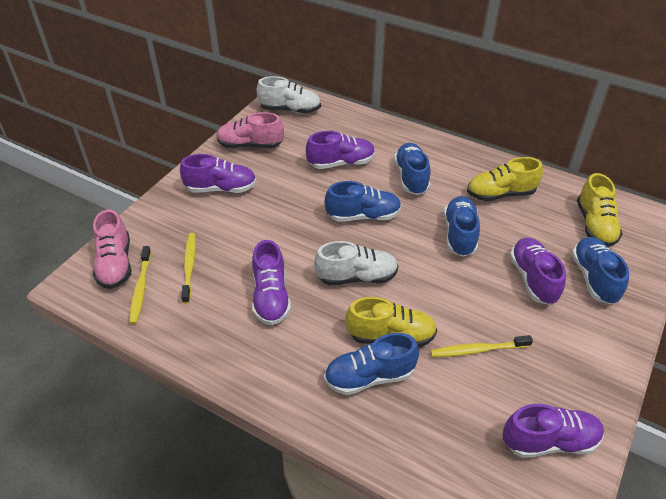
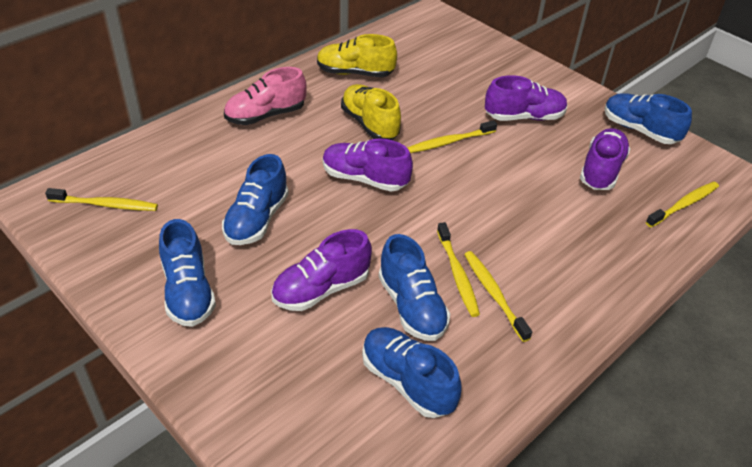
pink shoe: 2 -> 1
purple shoe: 5 -> 4
white shoe: 2 -> 0
yellow shoe: 3 -> 2
yellow toothbrush: 3 -> 5

